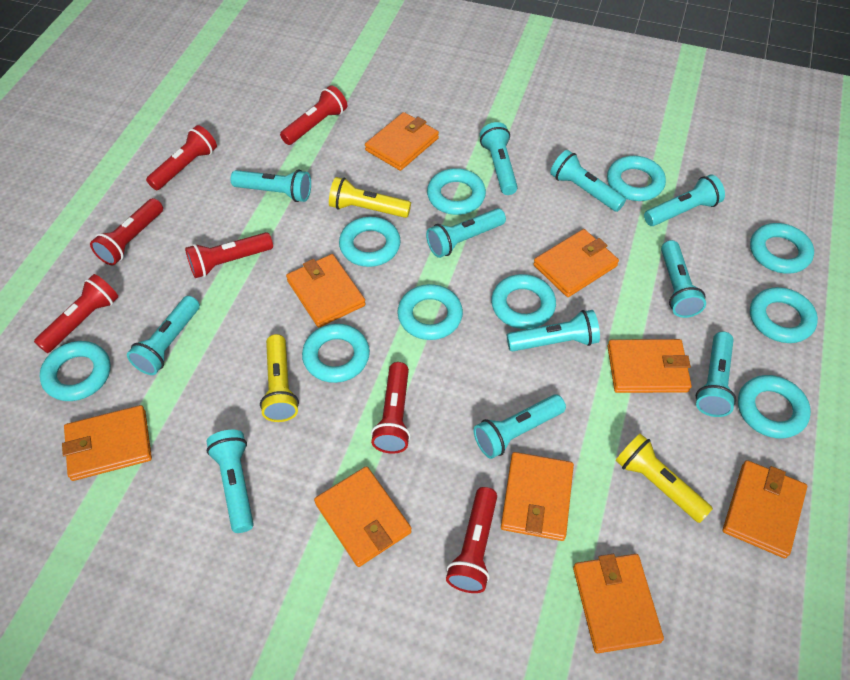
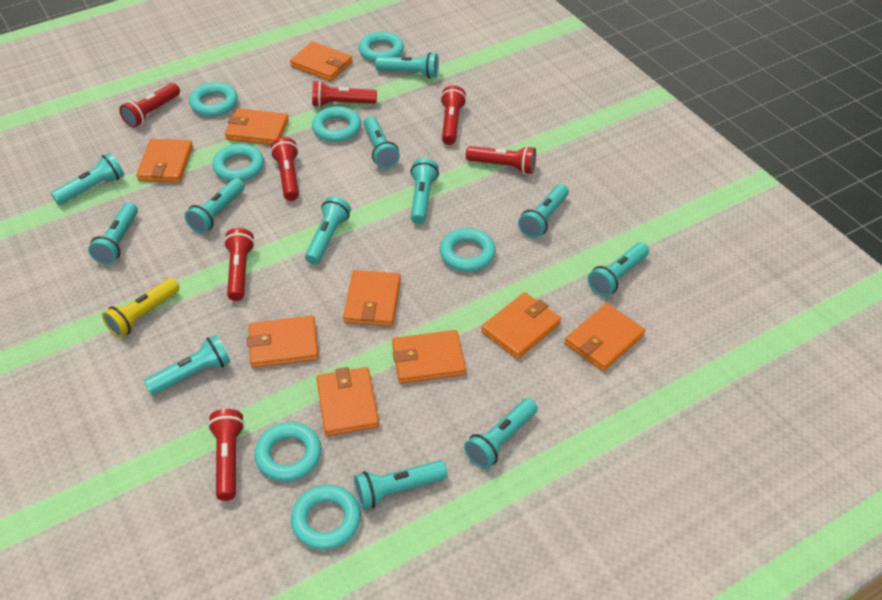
turquoise flashlight: 11 -> 12
turquoise ring: 10 -> 7
yellow flashlight: 3 -> 1

